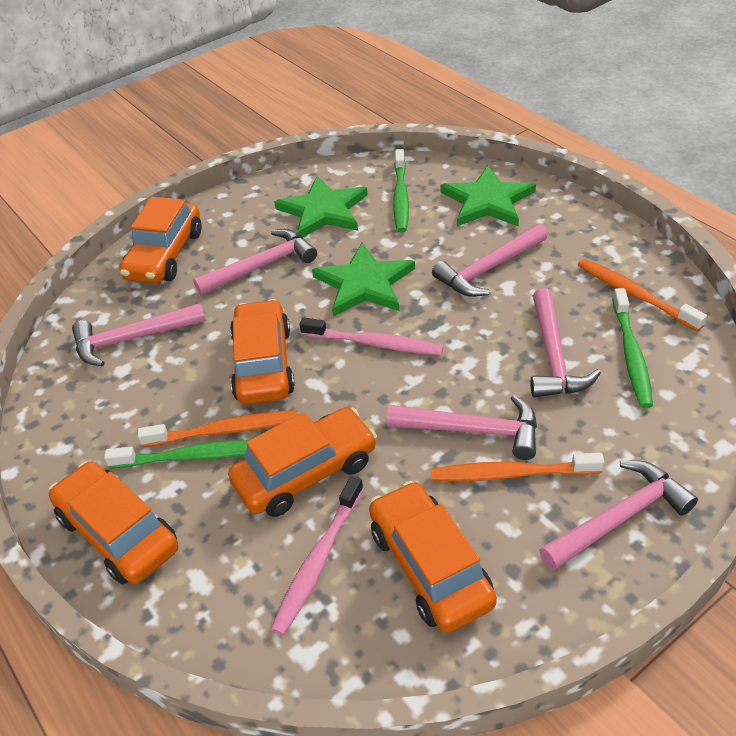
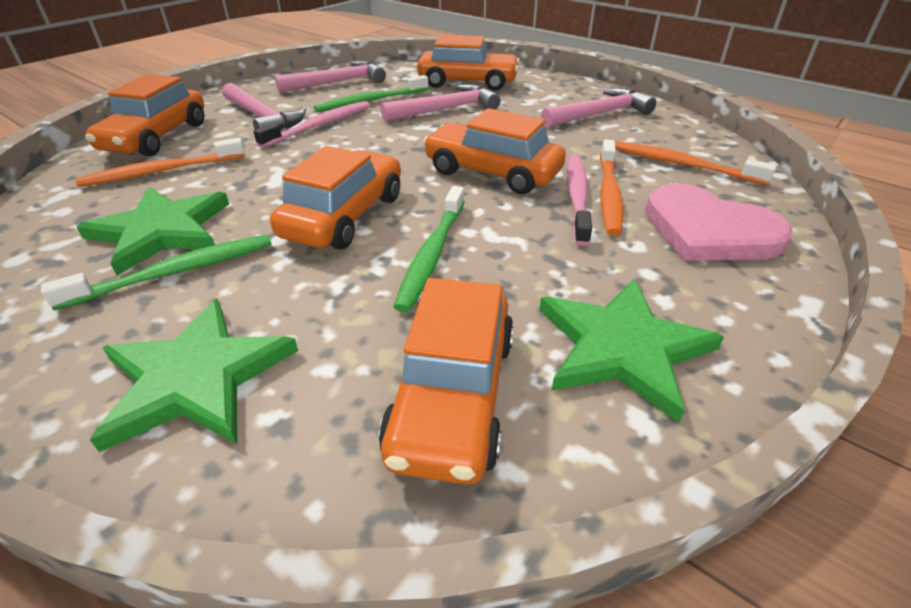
pink hammer: 6 -> 4
pink heart: 0 -> 1

